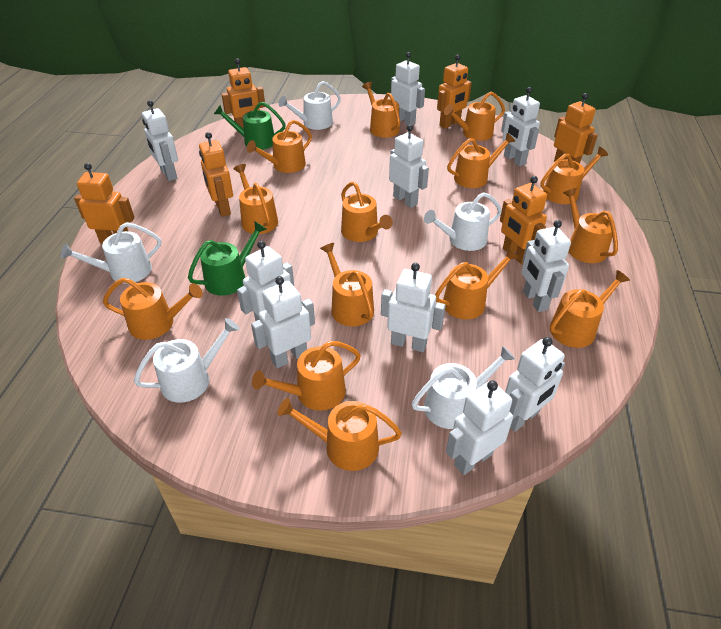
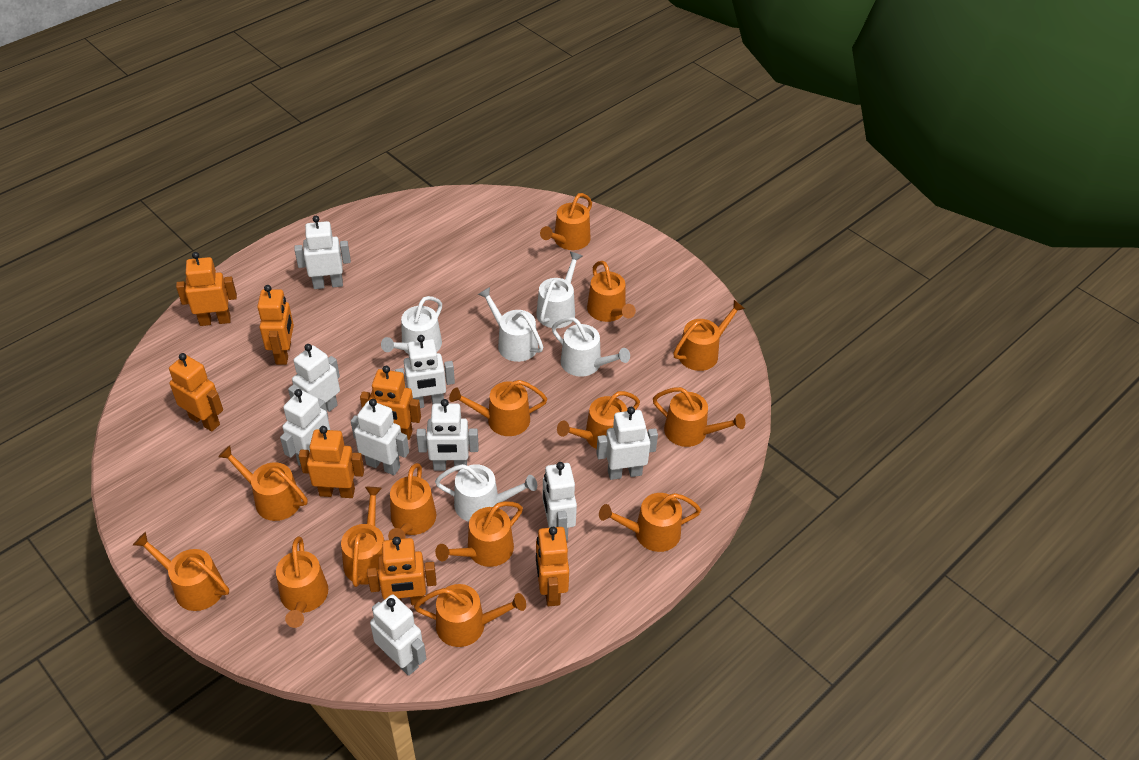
green watering can: 2 -> 0
orange robot: 6 -> 7
white robot: 10 -> 9

